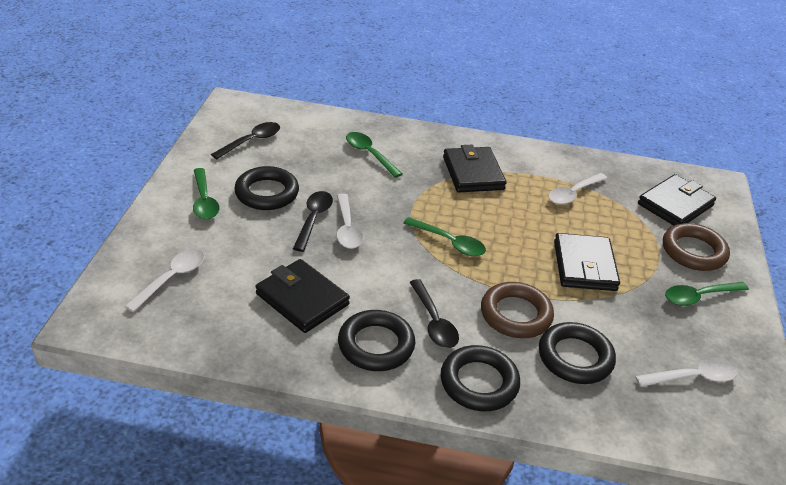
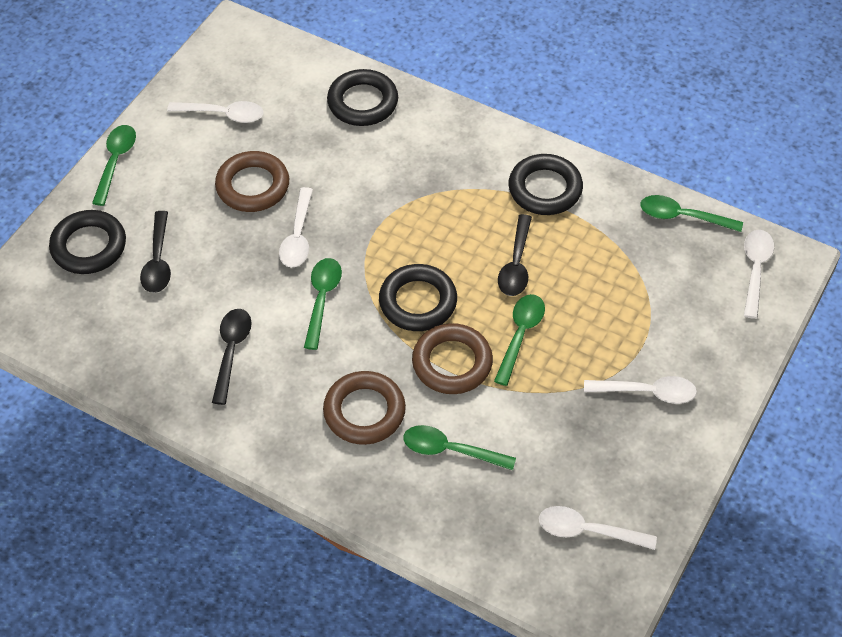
black wallet: 4 -> 0
brown ring: 2 -> 3
green spoon: 4 -> 5
white spoon: 4 -> 5

